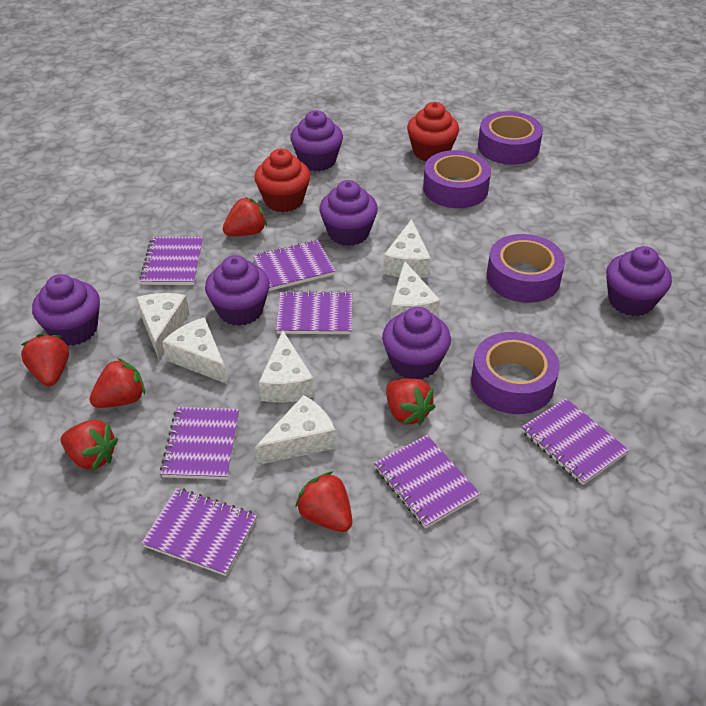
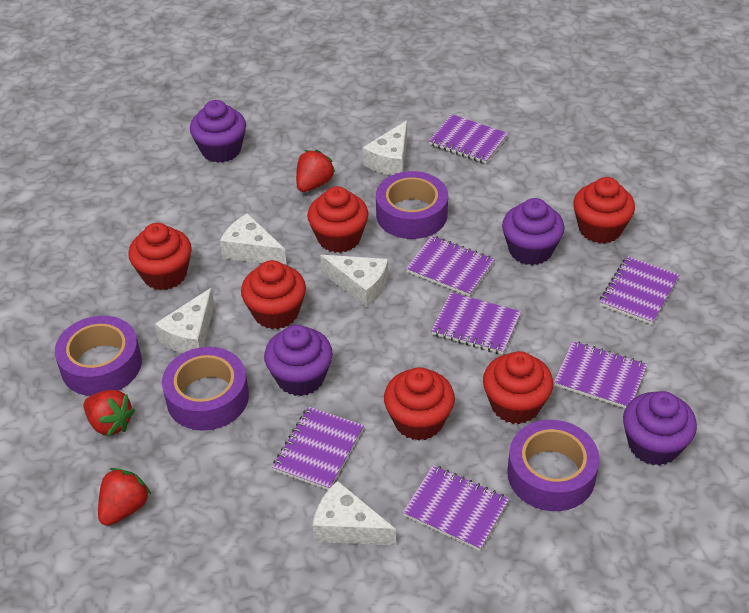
purple cupcake: 6 -> 4
red cupcake: 2 -> 6
red strawberry: 6 -> 3
white cheese: 6 -> 5

